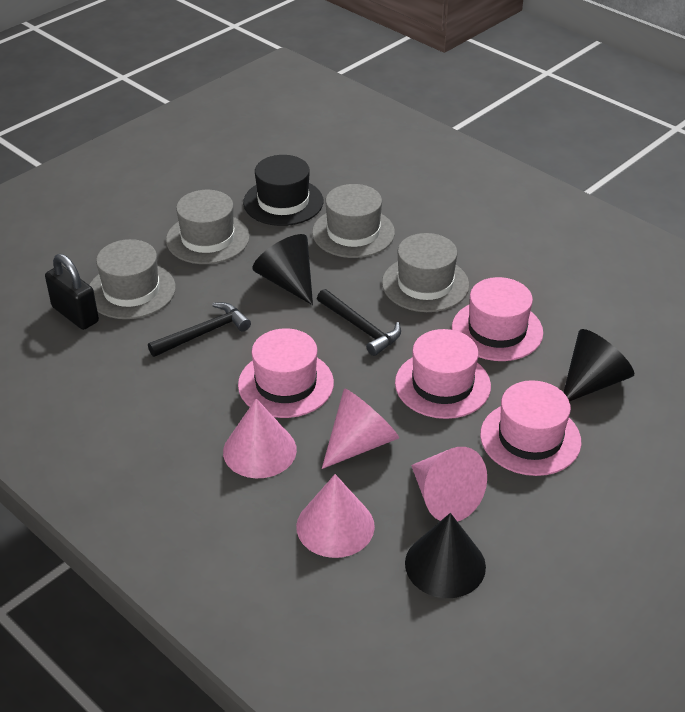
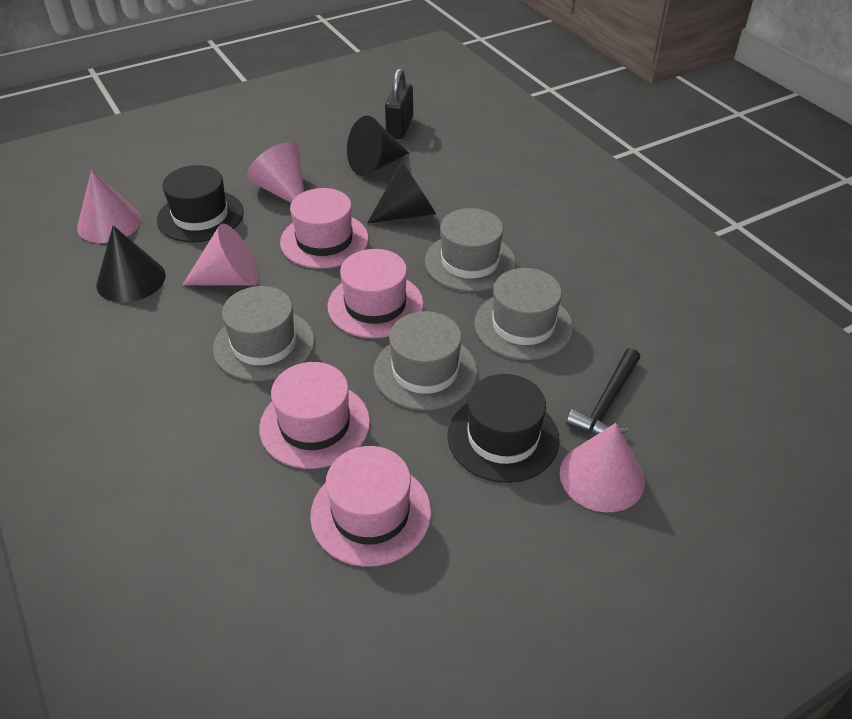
black hammer: 2 -> 1
black hat: 1 -> 2

